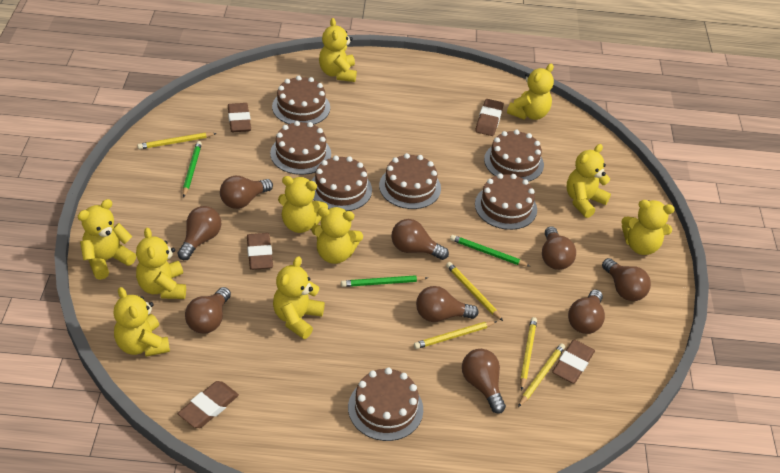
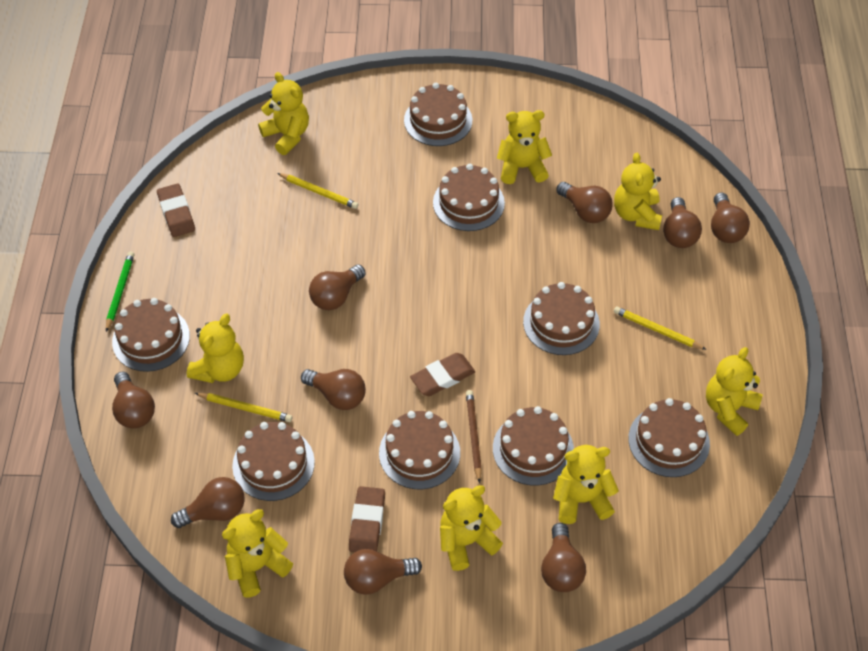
brown cake: 7 -> 8
brown eraser: 5 -> 3
brown pencil: 0 -> 1
green pencil: 3 -> 1
yellow pencil: 5 -> 3
yellow teddy bear: 10 -> 8

